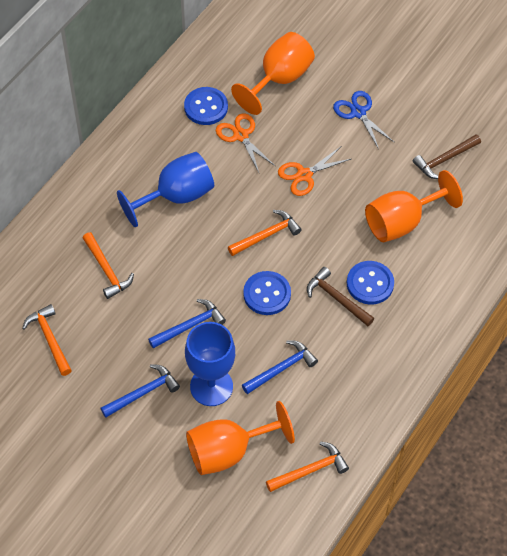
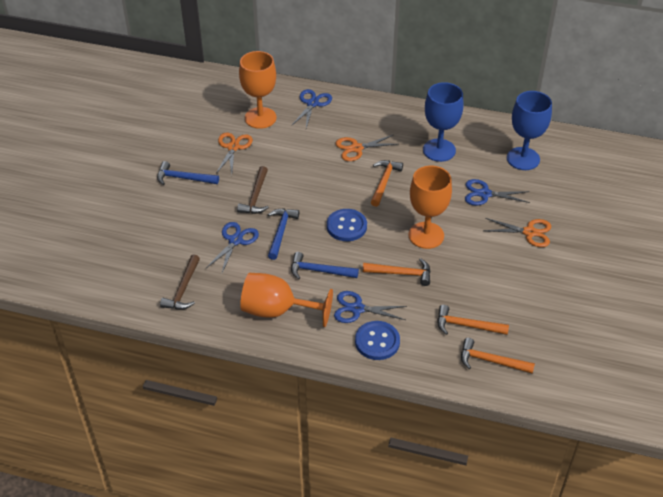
blue button: 3 -> 2
blue scissors: 1 -> 4
orange scissors: 2 -> 3

